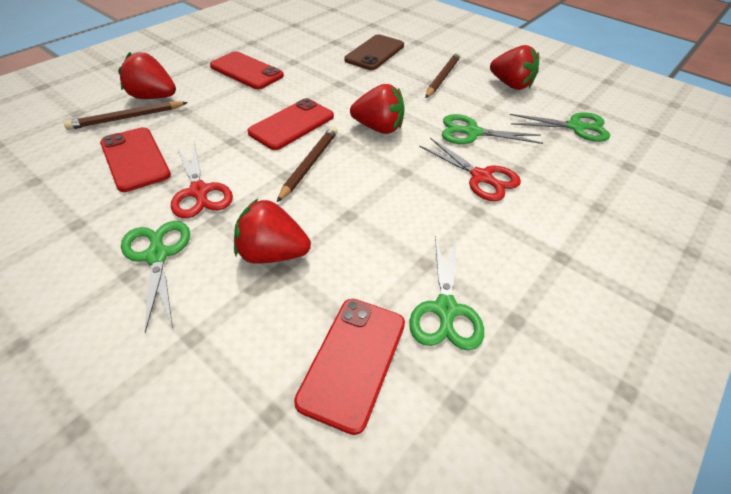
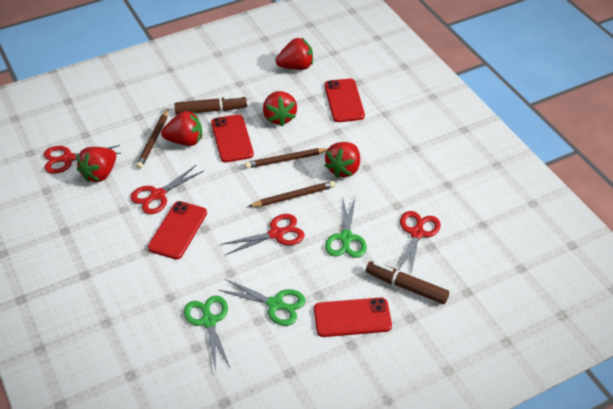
brown marker: 0 -> 2
brown phone: 1 -> 0
green scissors: 4 -> 3
red scissors: 2 -> 4
red strawberry: 4 -> 5

